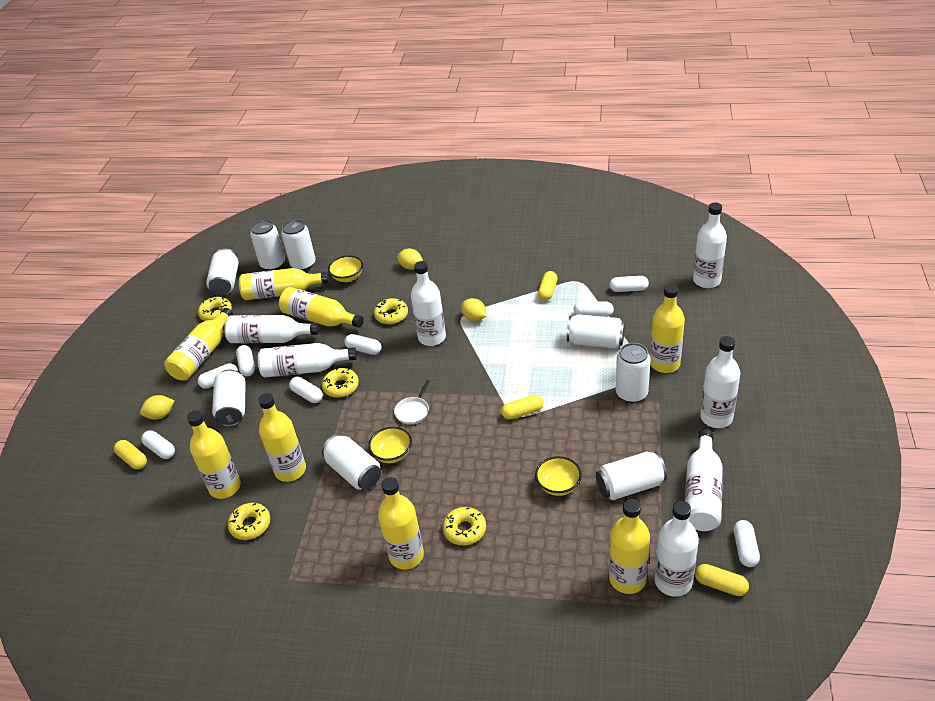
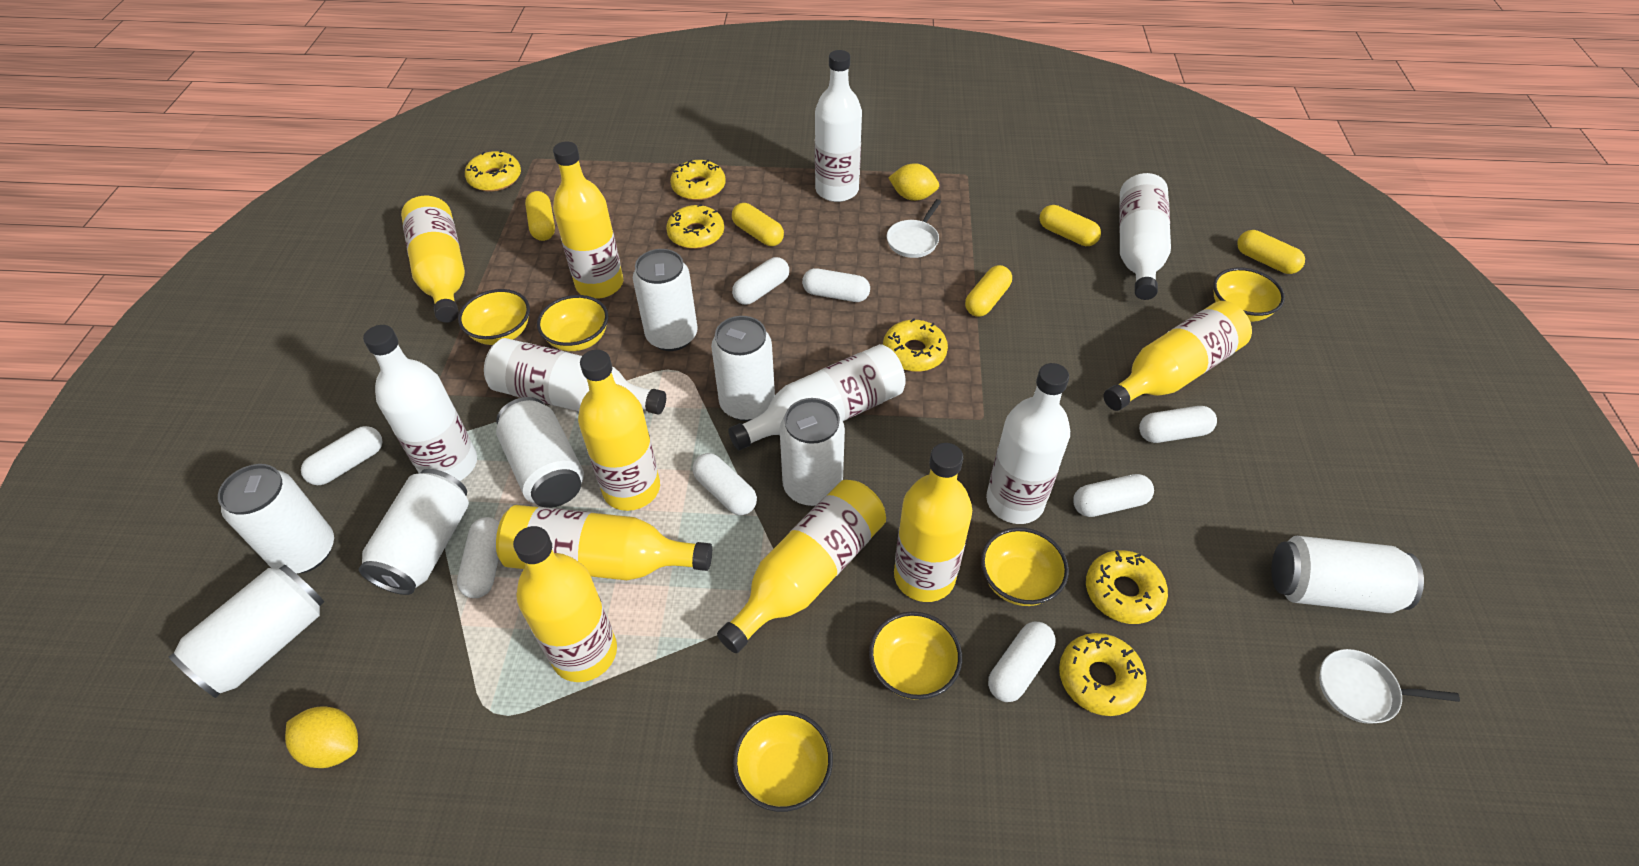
white bottle: 7 -> 6
white pan: 1 -> 2
yellow bowl: 3 -> 6
yellow capsule: 4 -> 5
yellow donut: 5 -> 6
yellow lemon: 3 -> 2

